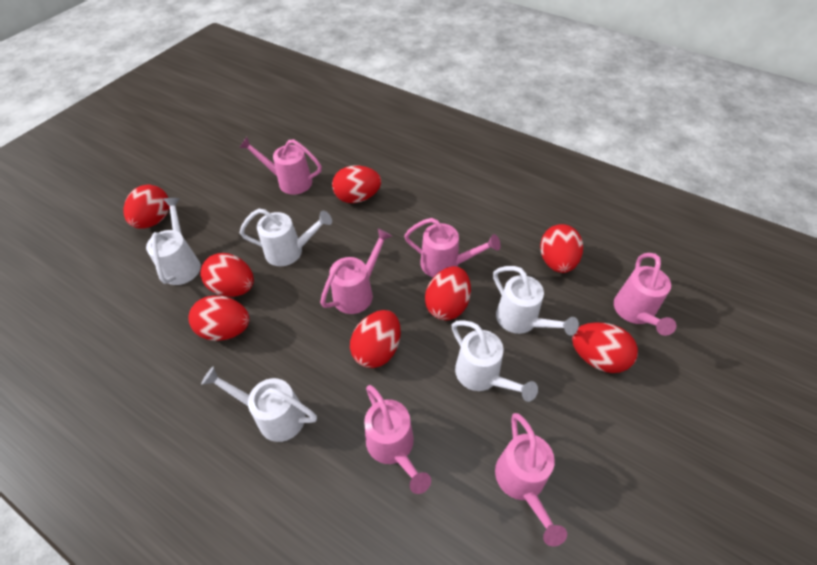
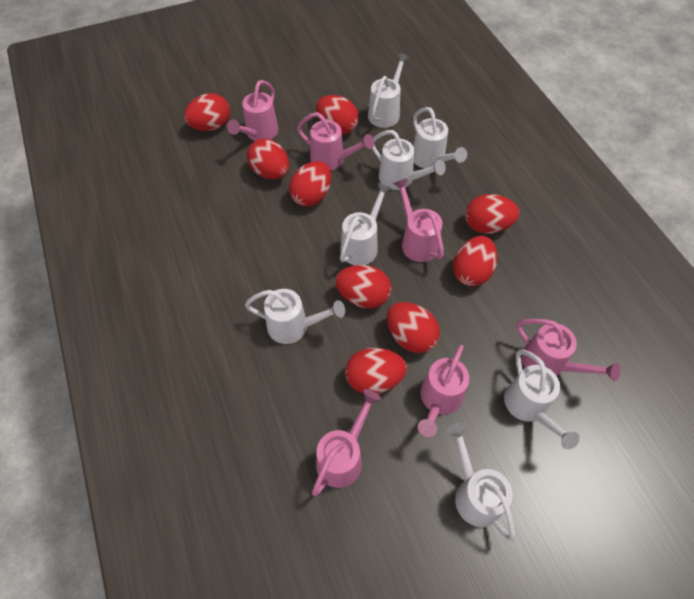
red egg: 8 -> 9
white watering can: 5 -> 7

